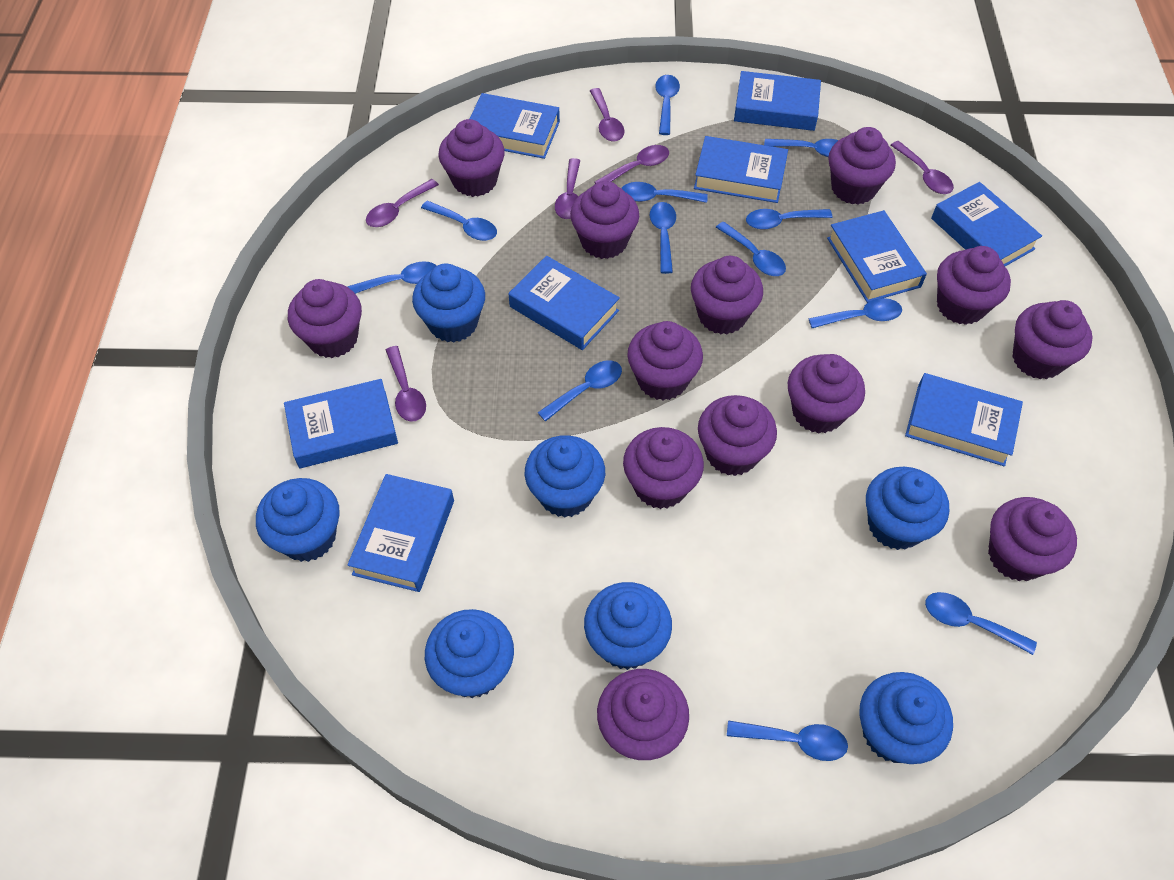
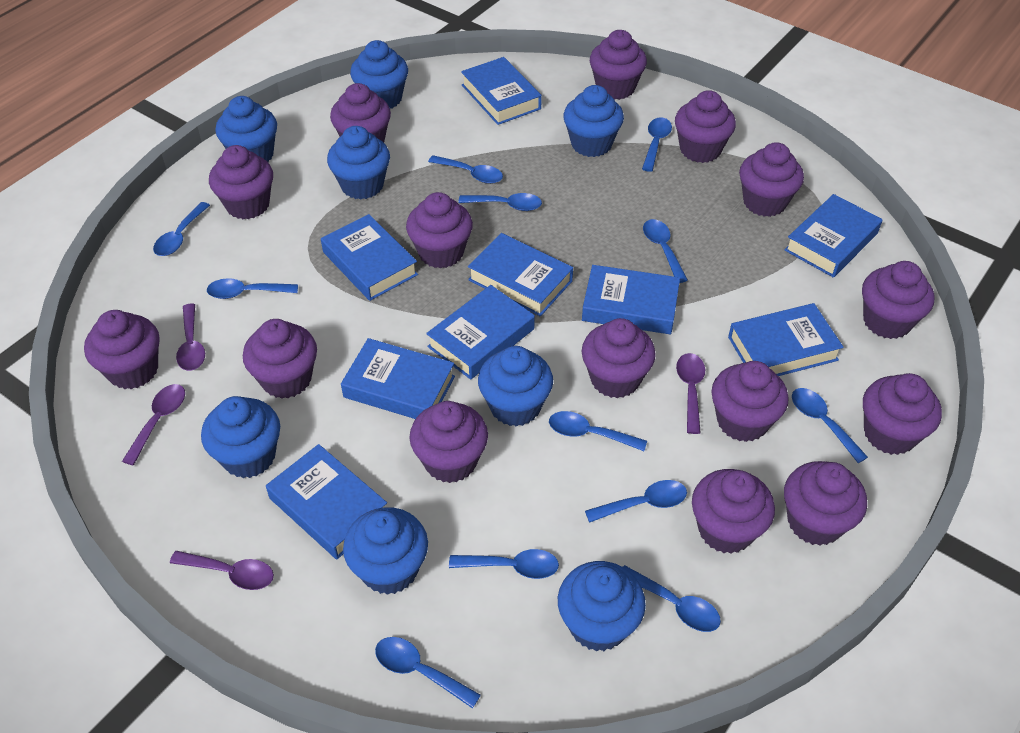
blue cupcake: 7 -> 8
purple cupcake: 13 -> 15
purple spoon: 6 -> 4

